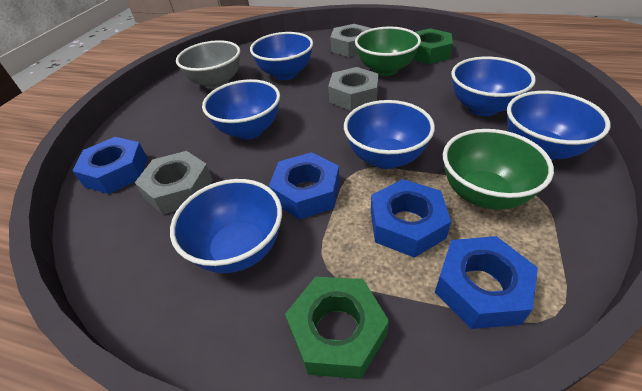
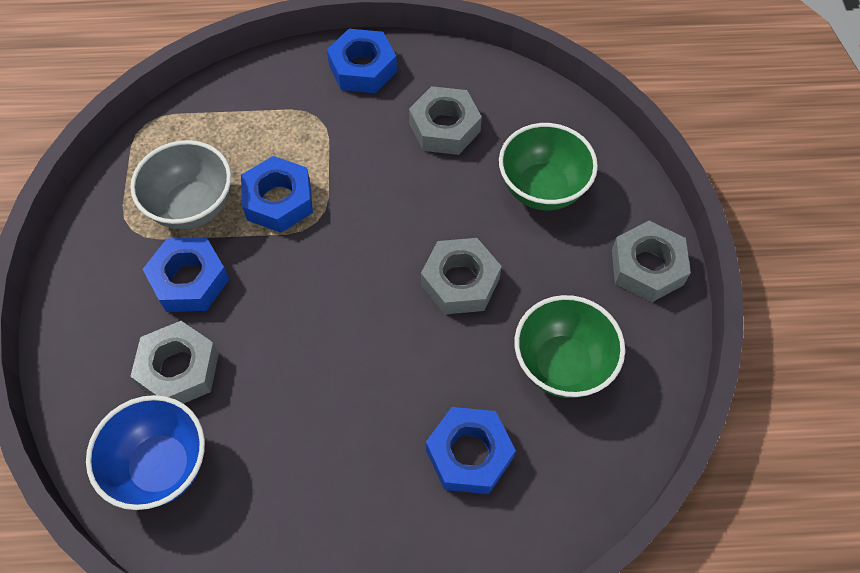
blue bowl: 6 -> 1
green nut: 2 -> 0
grey nut: 3 -> 4

